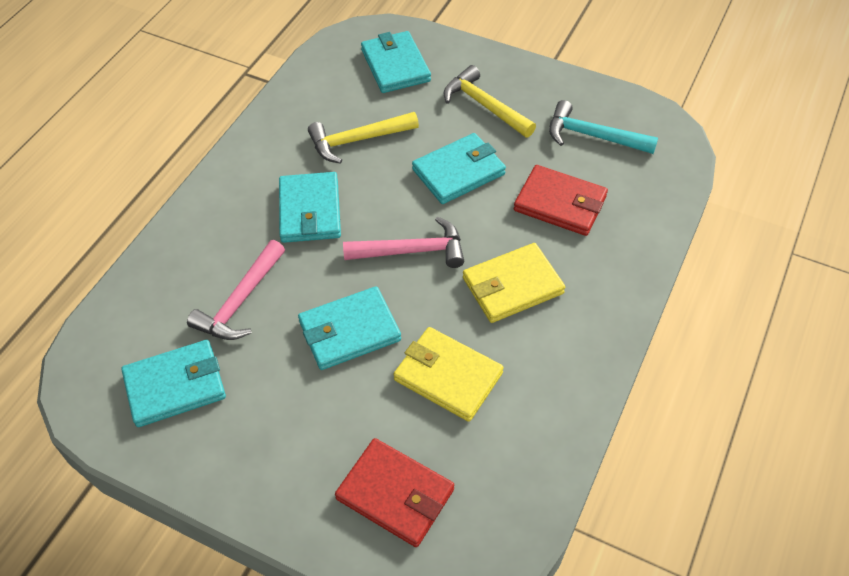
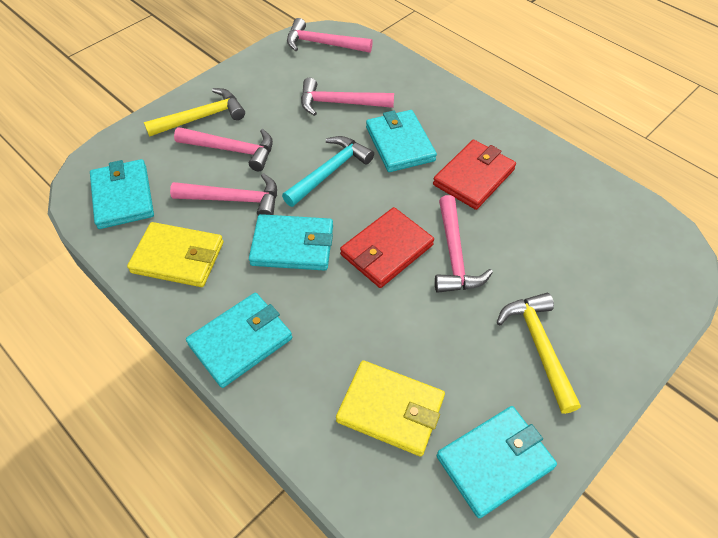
pink hammer: 2 -> 5

